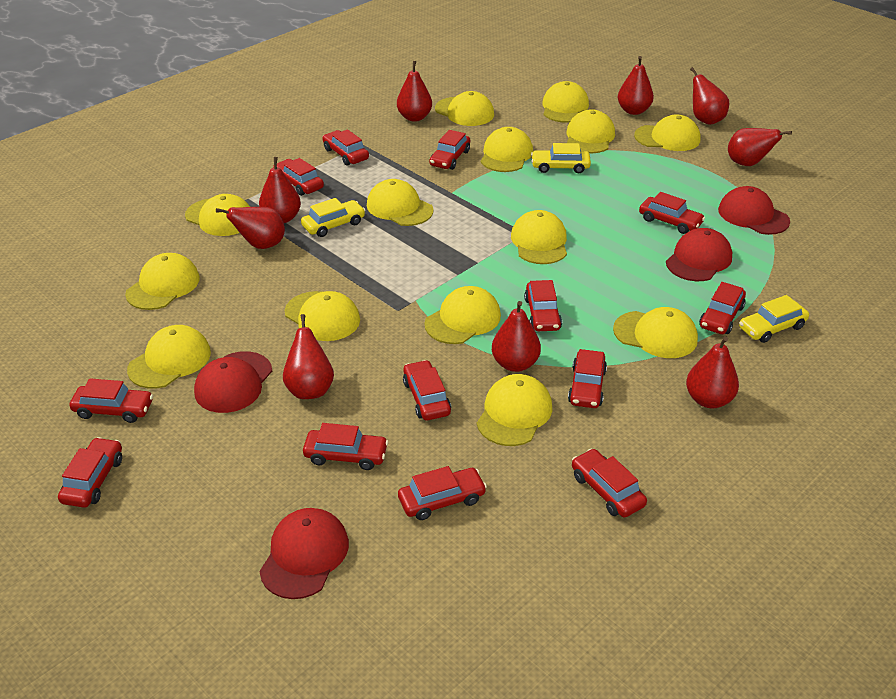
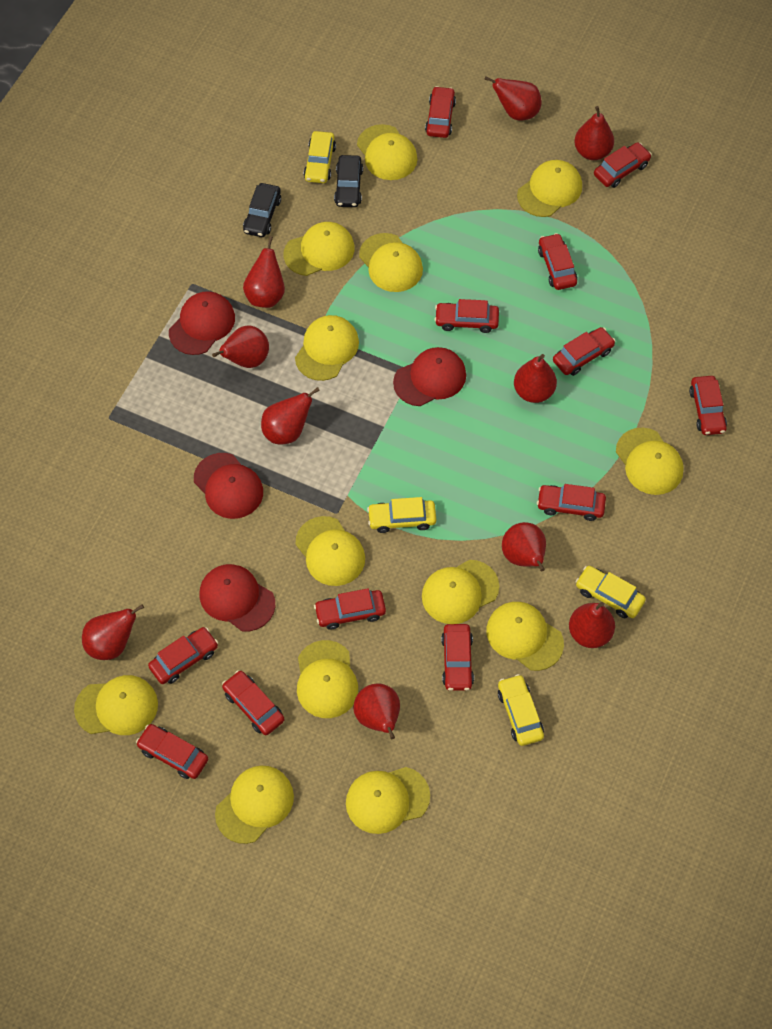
black car: 0 -> 2
red car: 13 -> 12
red pear: 9 -> 10
yellow cap: 14 -> 13
yellow car: 3 -> 4

